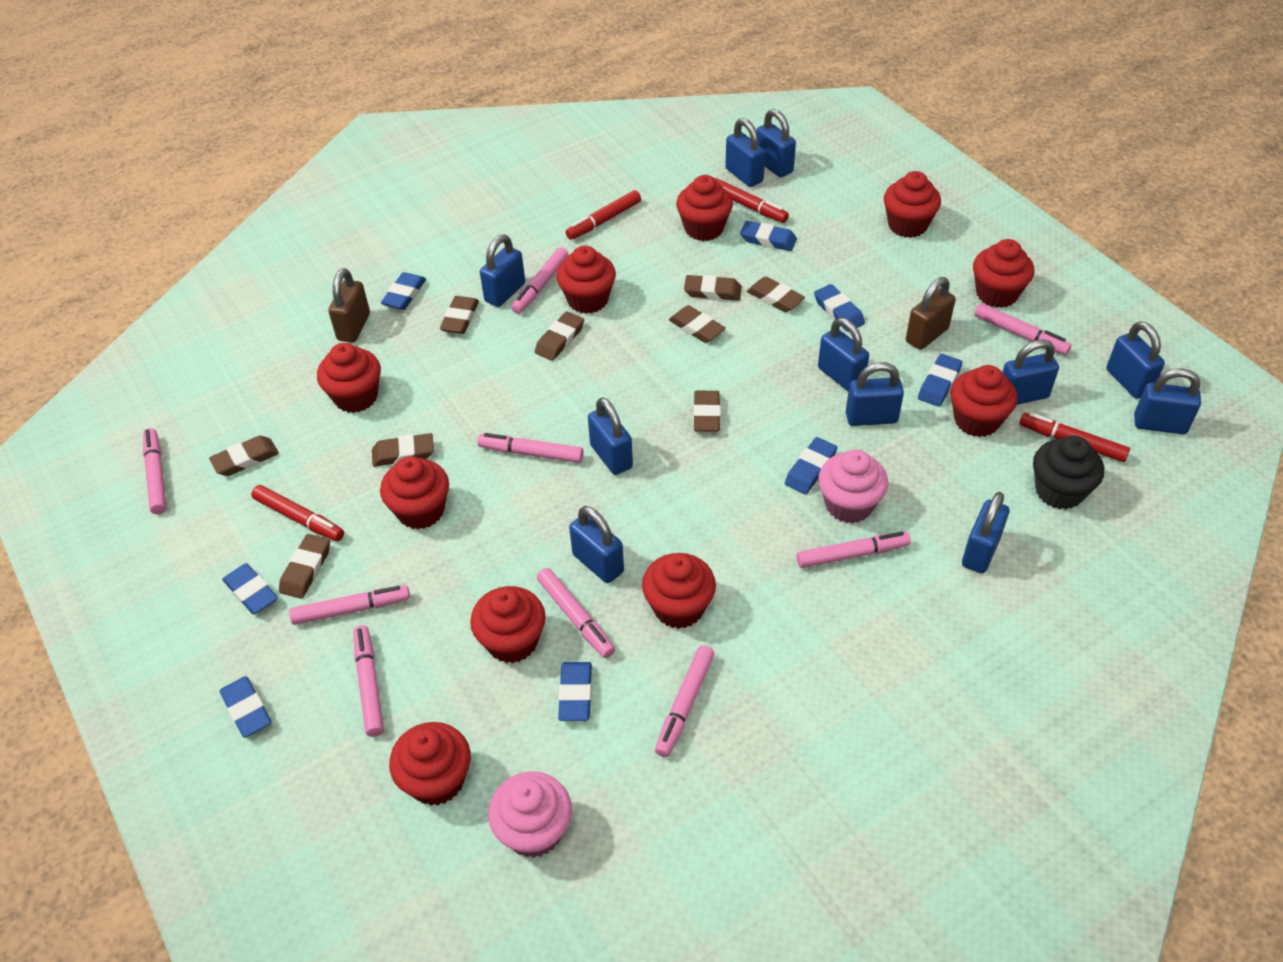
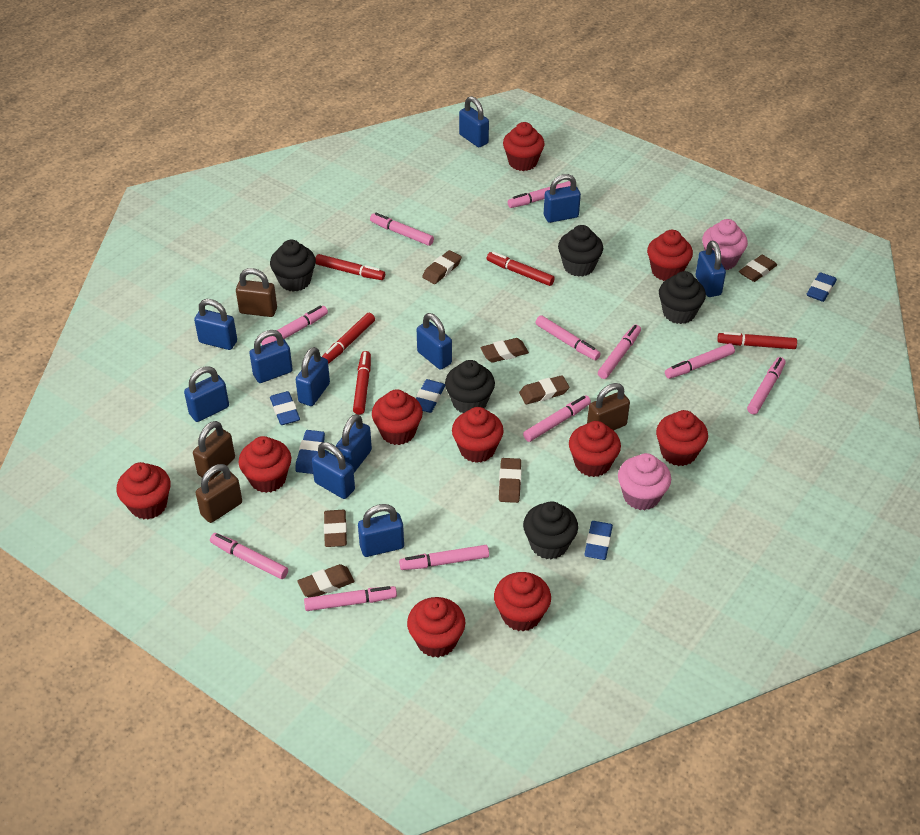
black cupcake: 1 -> 5
blue eraser: 8 -> 5
brown eraser: 9 -> 7
brown padlock: 2 -> 4
pink marker: 9 -> 11
red marker: 4 -> 5

